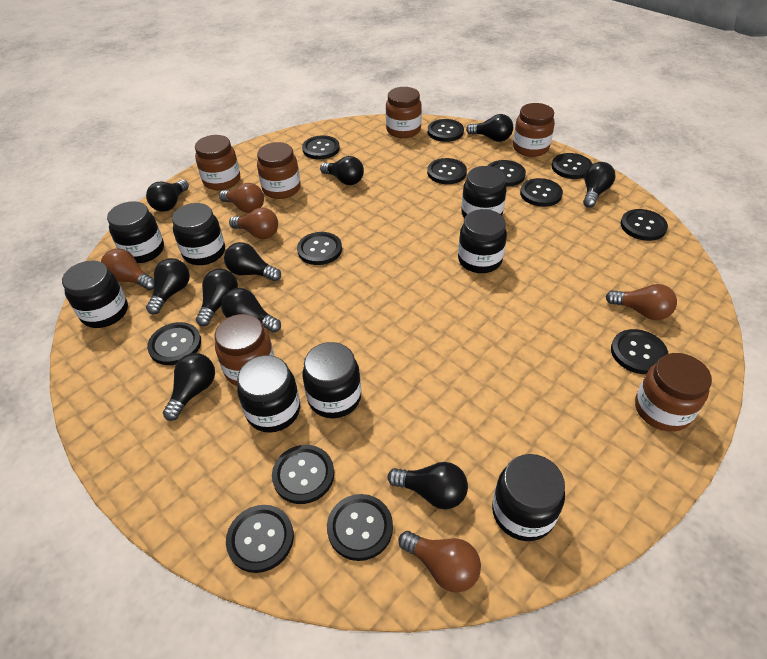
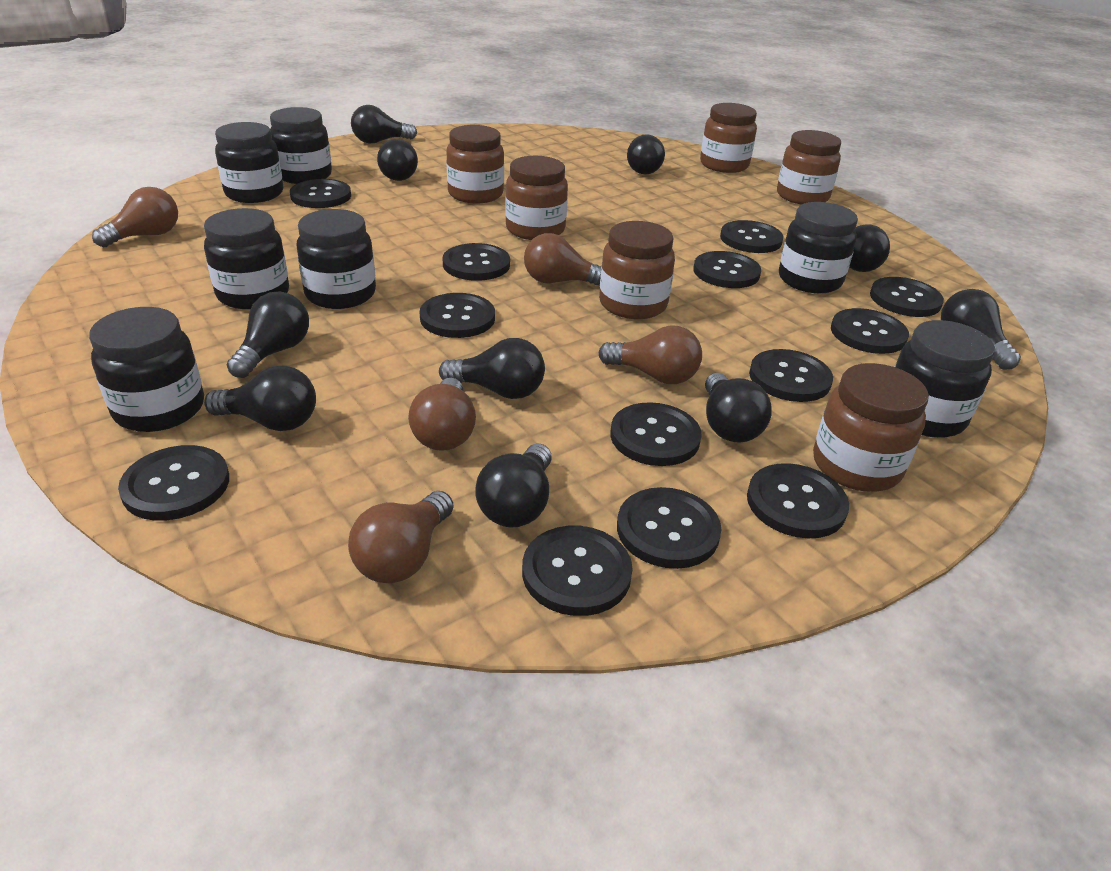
black jar: 8 -> 7

